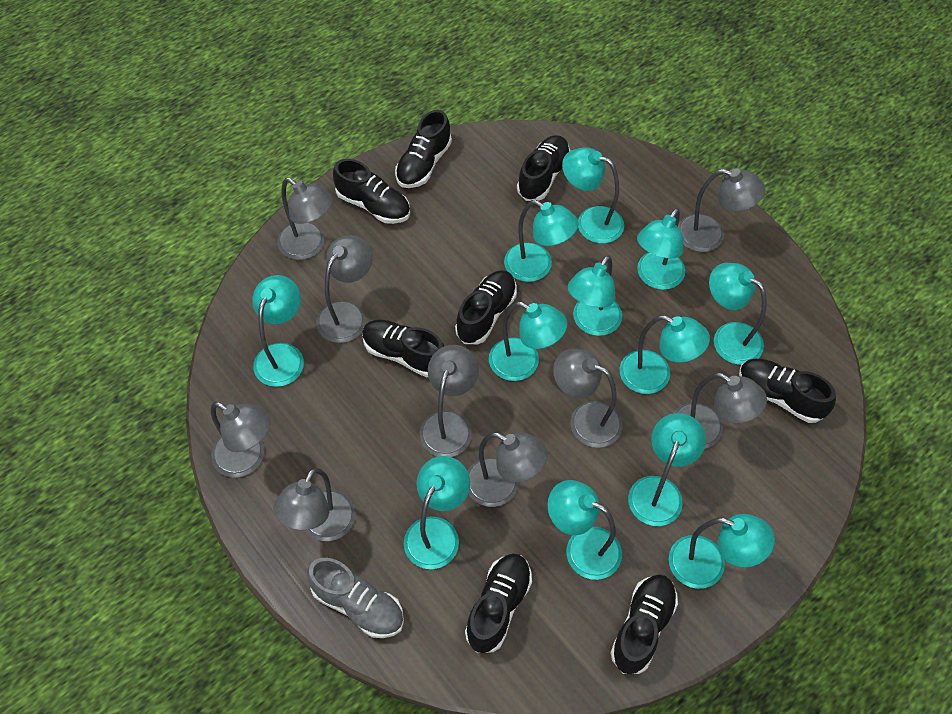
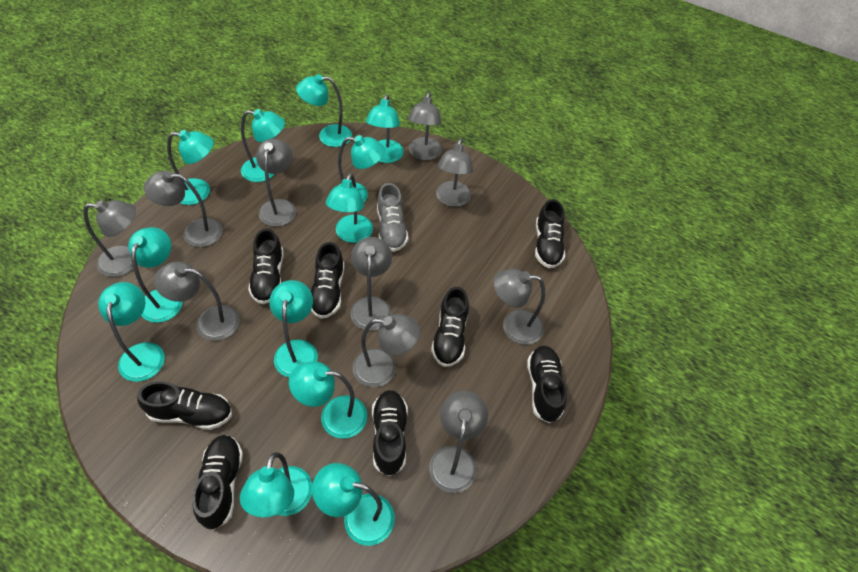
grey lamp: 9 -> 10

